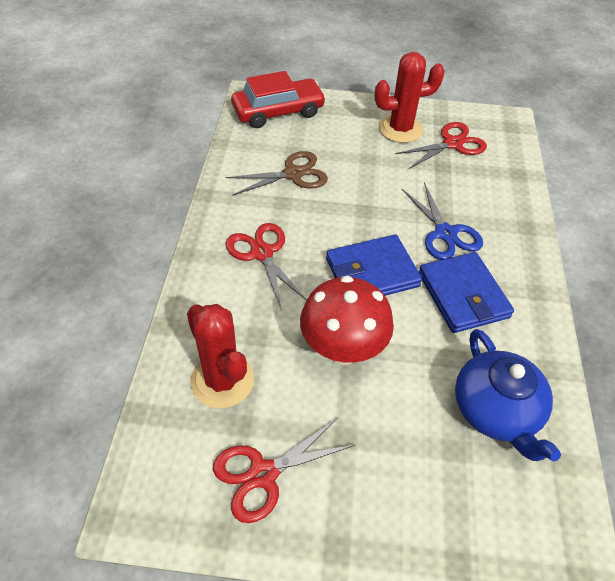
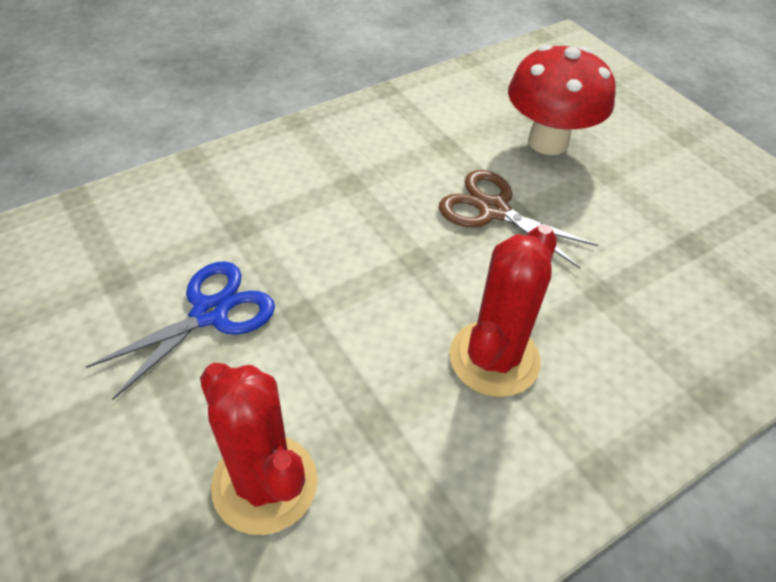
blue teapot: 1 -> 0
blue wallet: 2 -> 0
red car: 1 -> 0
red scissors: 3 -> 0

